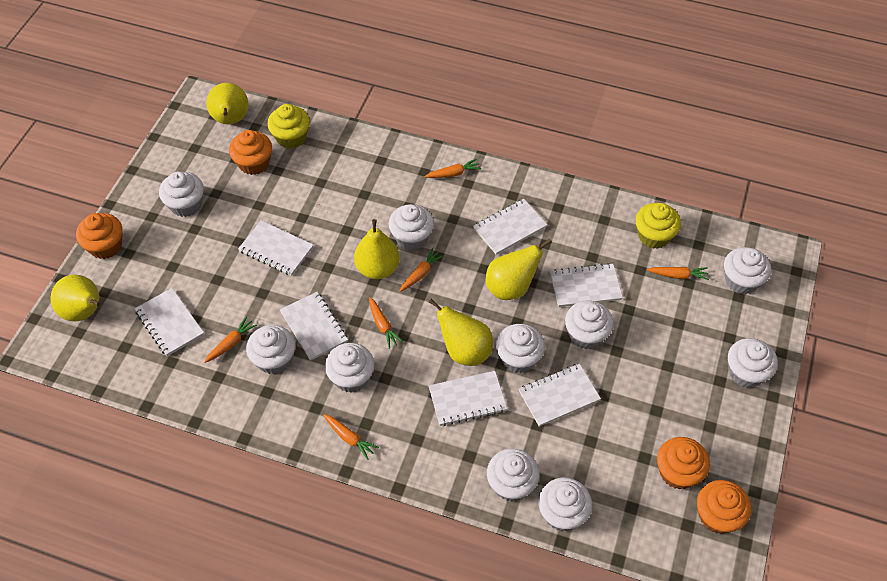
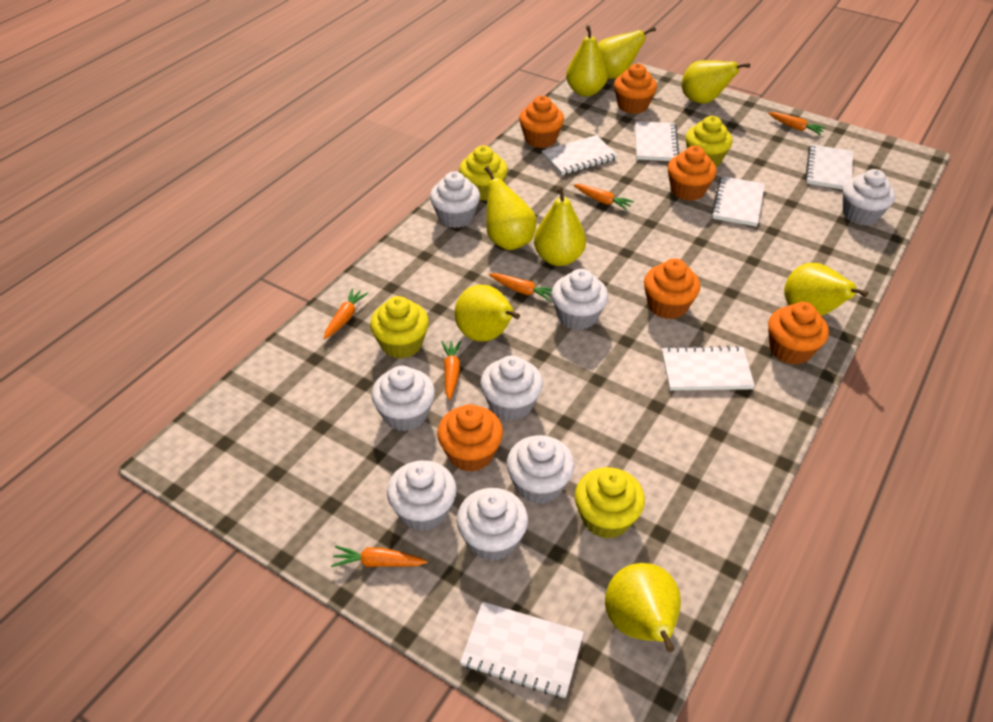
orange cupcake: 4 -> 6
white cupcake: 10 -> 8
white notebook: 7 -> 6
yellow cupcake: 2 -> 4
yellow pear: 5 -> 8

